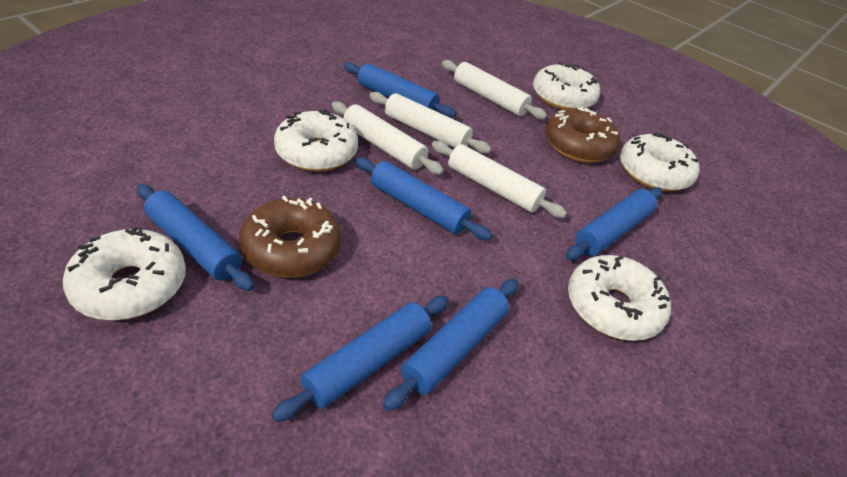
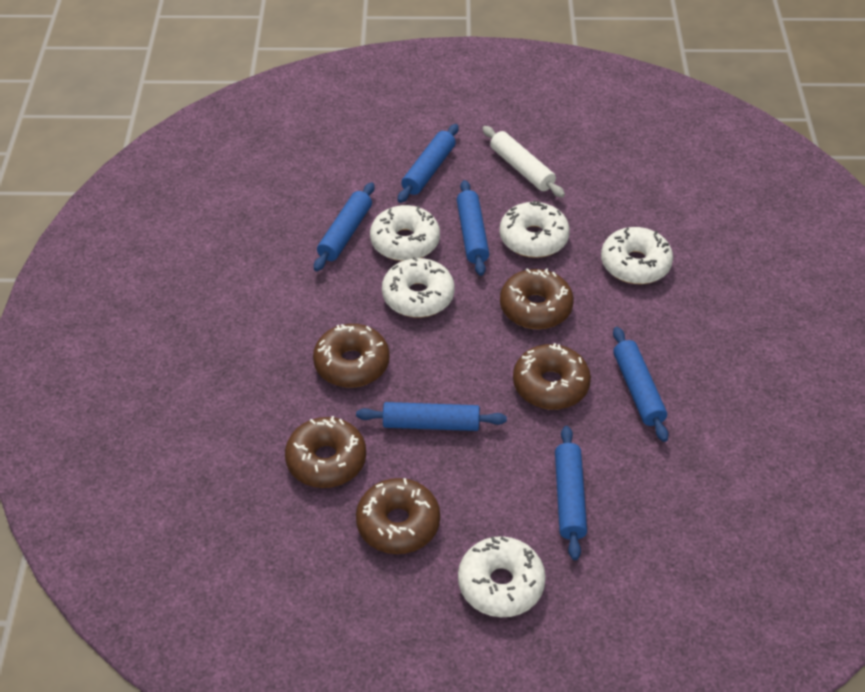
brown donut: 2 -> 5
white rolling pin: 4 -> 1

